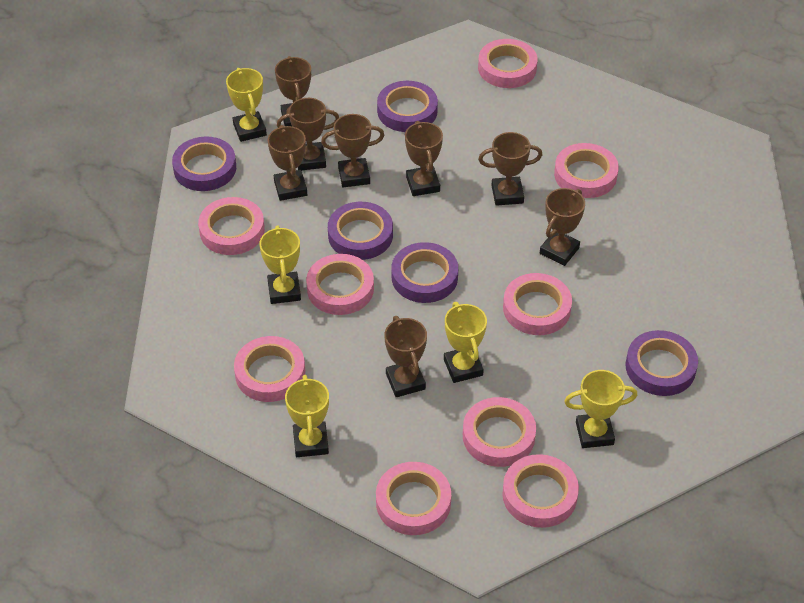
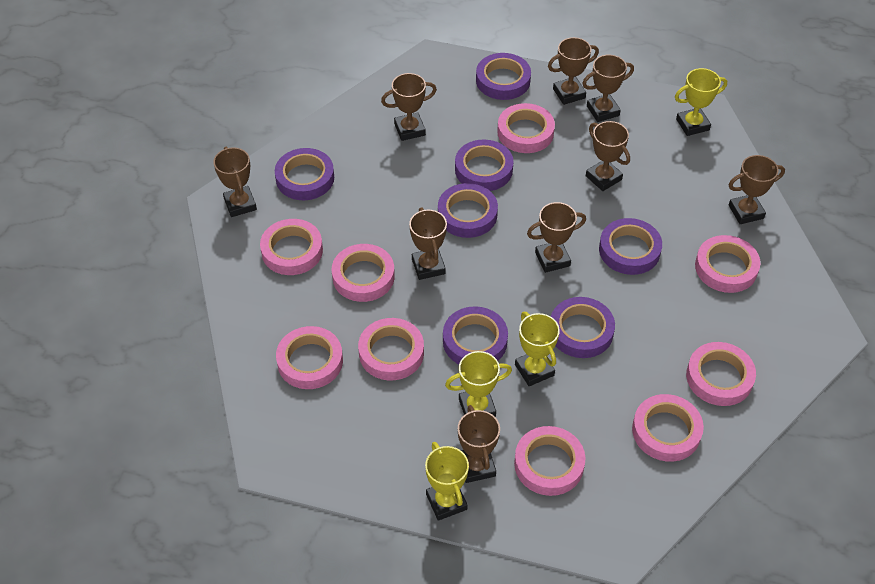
brown trophy: 8 -> 9
purple tape: 5 -> 7
yellow trophy: 5 -> 4

